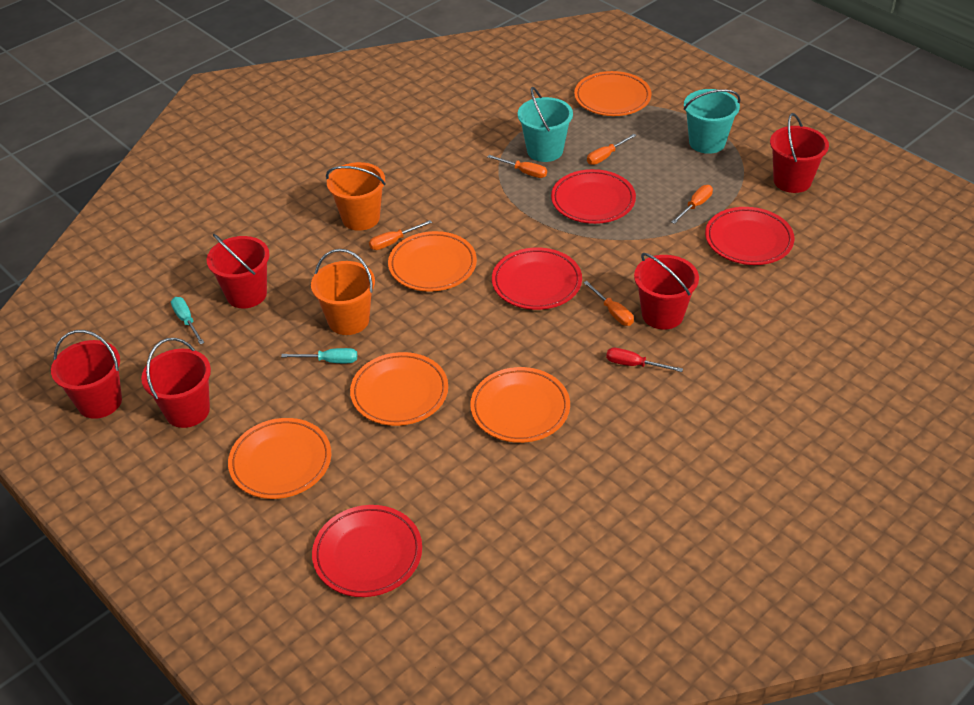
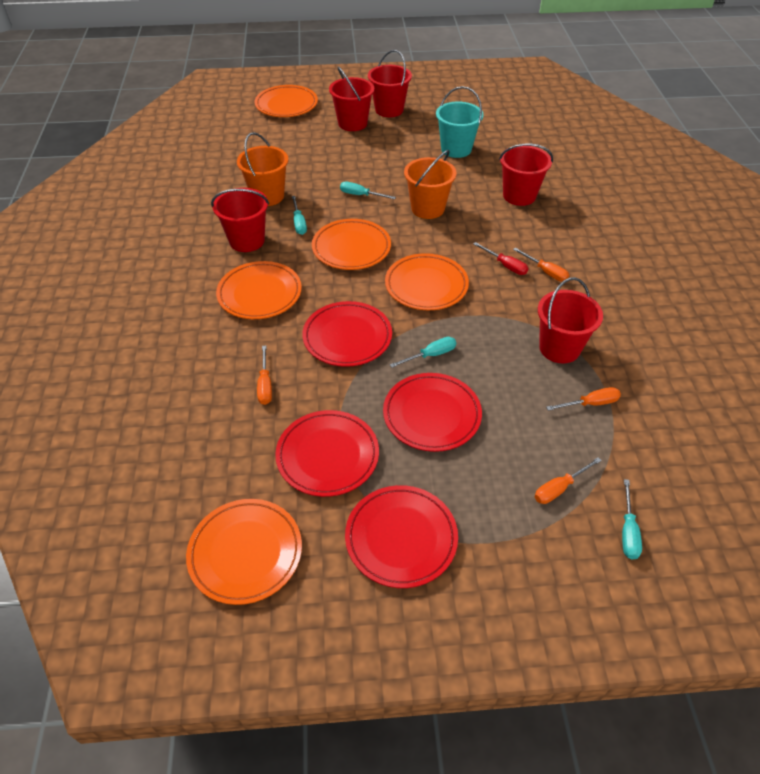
orange screwdriver: 5 -> 4
turquoise bucket: 2 -> 1
turquoise screwdriver: 2 -> 4

